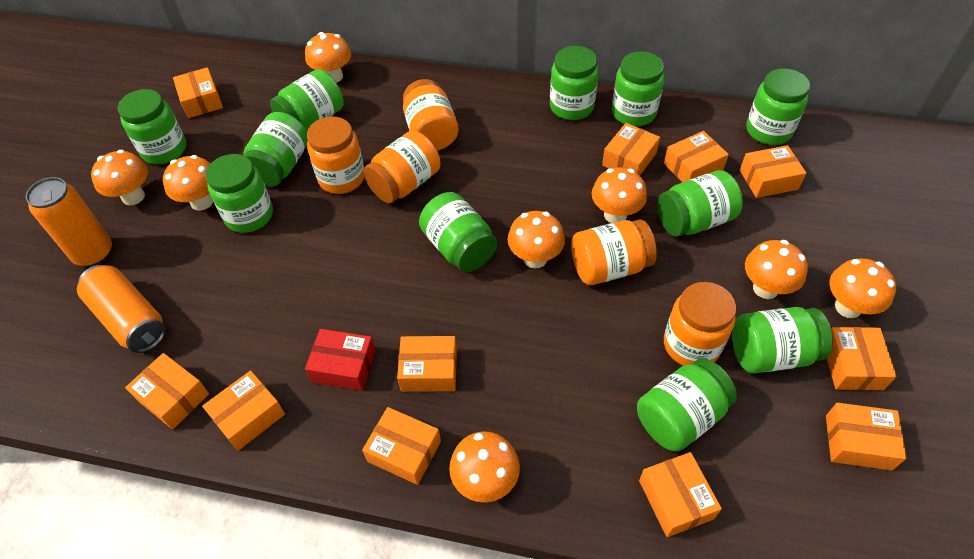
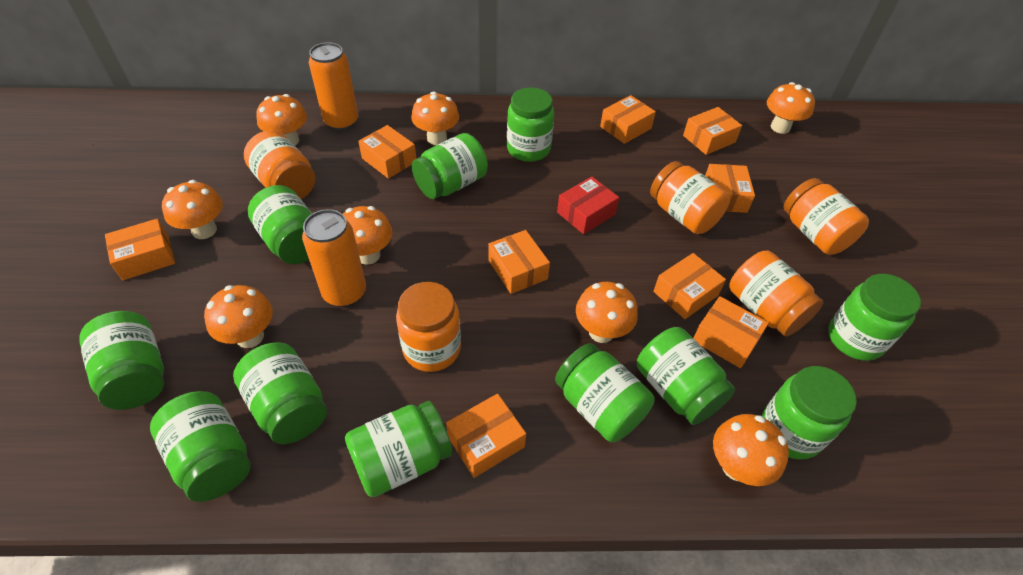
orange box: 11 -> 9

